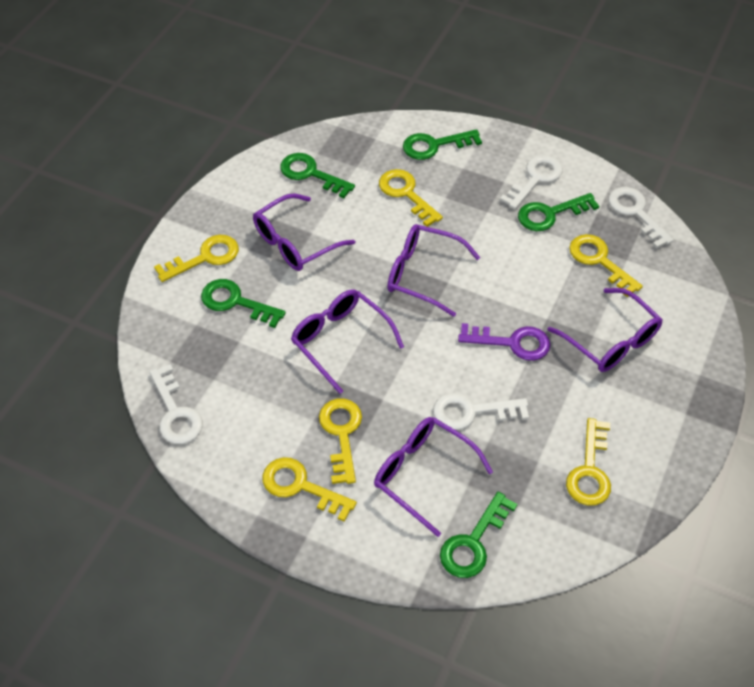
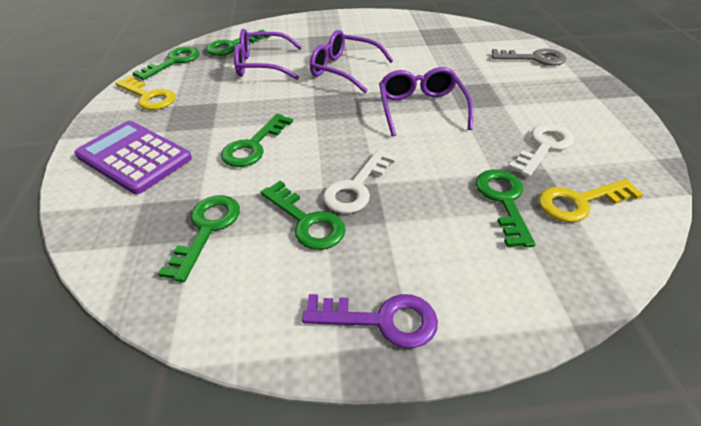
green key: 5 -> 6
grey key: 0 -> 1
purple calculator: 0 -> 1
purple glasses: 5 -> 3
white key: 4 -> 2
yellow key: 6 -> 2

